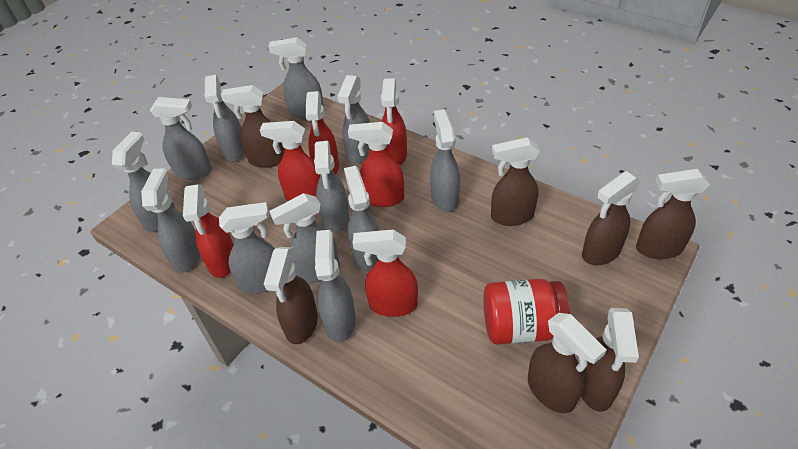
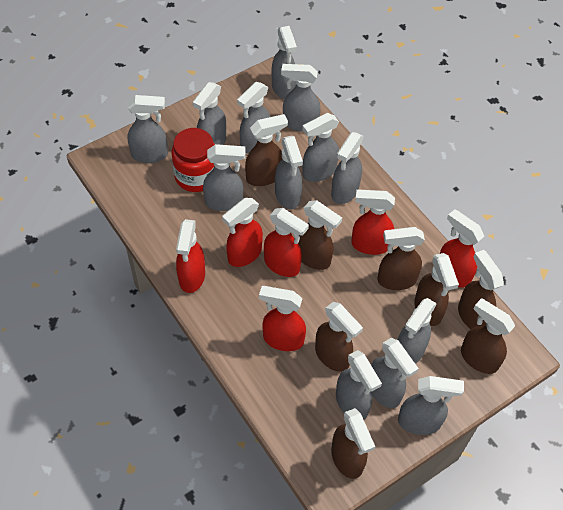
brown spray bottle: 7 -> 8
grey spray bottle: 12 -> 13

